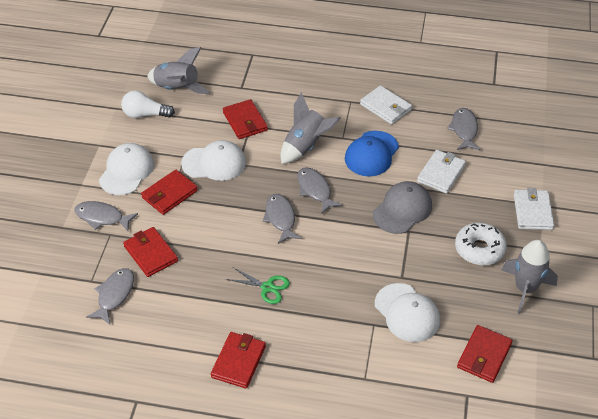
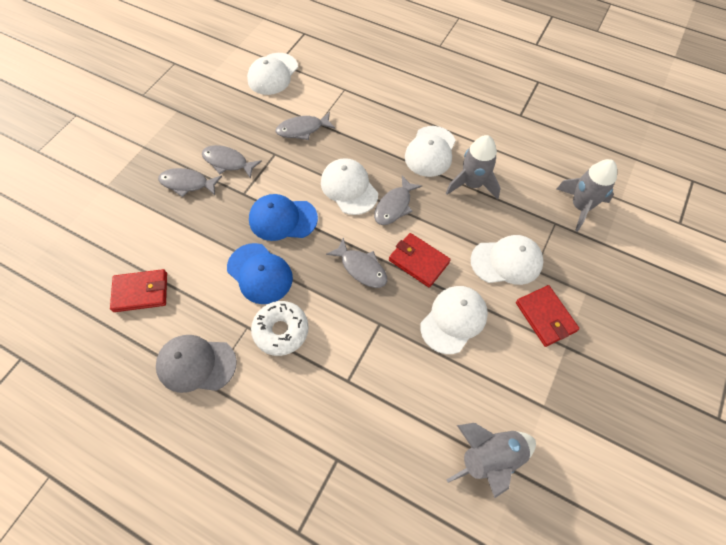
blue cap: 1 -> 2
green scissors: 1 -> 0
red wallet: 5 -> 3
white cap: 3 -> 5
white light bulb: 1 -> 0
white wallet: 3 -> 0

